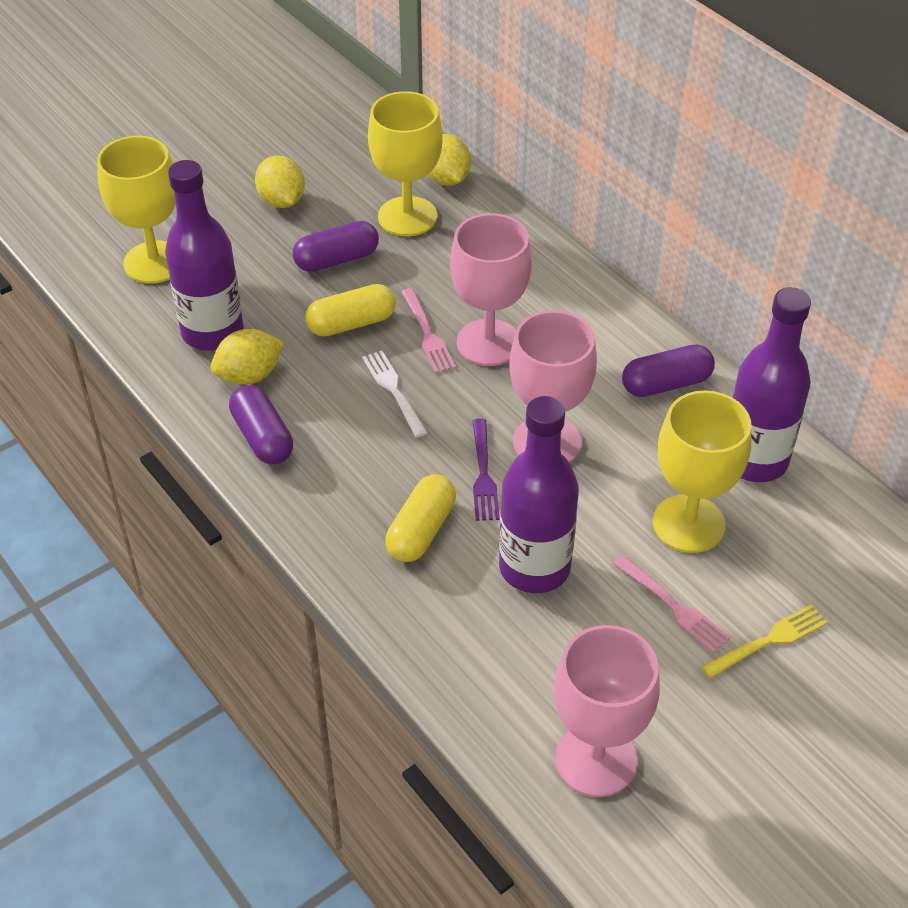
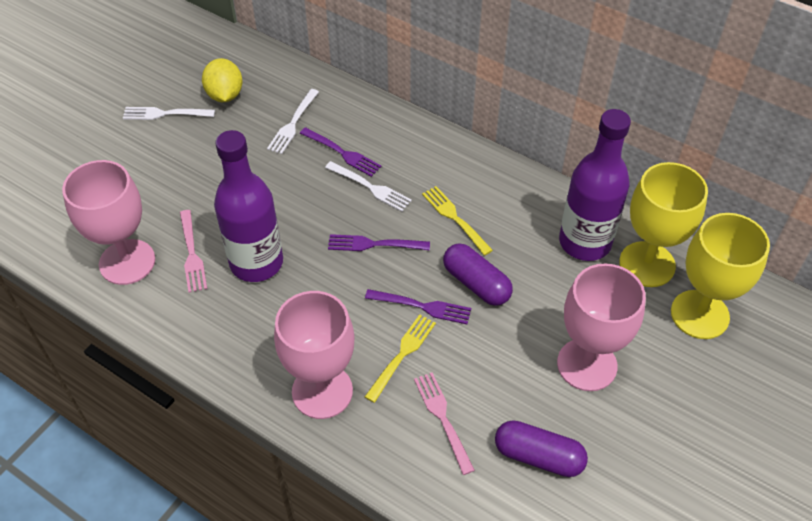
purple bottle: 3 -> 2
purple capsule: 3 -> 2
purple fork: 1 -> 3
white fork: 1 -> 3
yellow capsule: 2 -> 0
yellow fork: 1 -> 2
yellow goblet: 3 -> 2
yellow lemon: 3 -> 1

